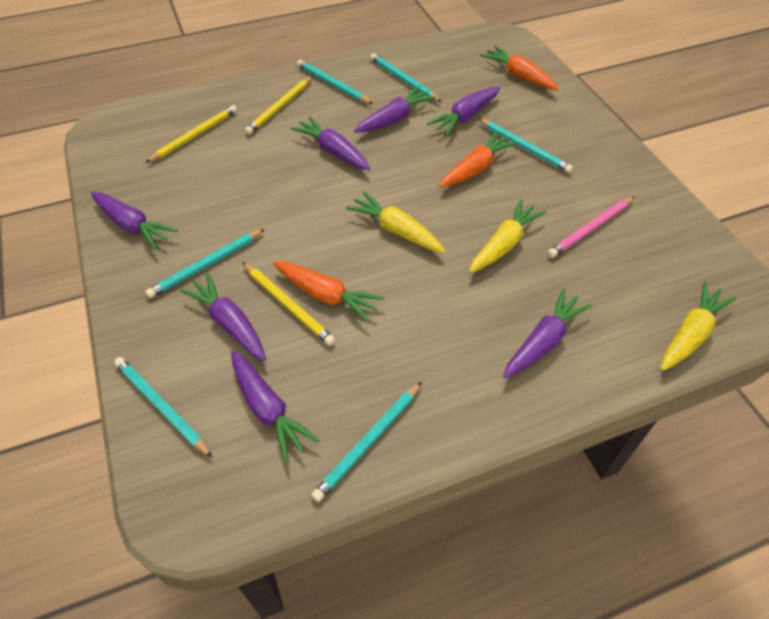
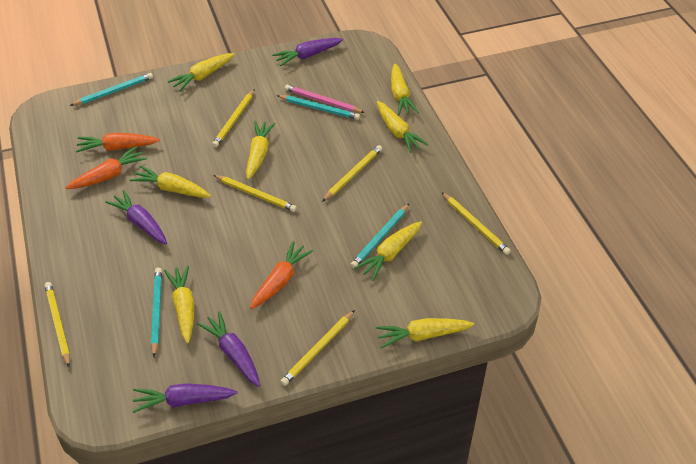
purple carrot: 7 -> 4
turquoise pencil: 6 -> 4
yellow carrot: 3 -> 8
yellow pencil: 3 -> 6

